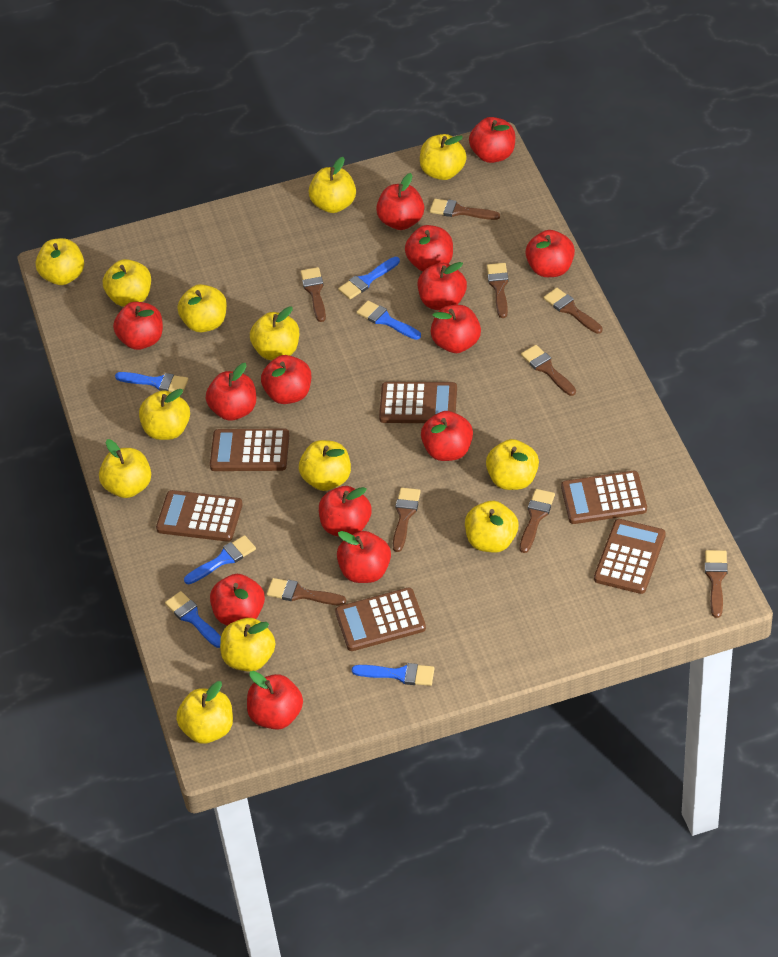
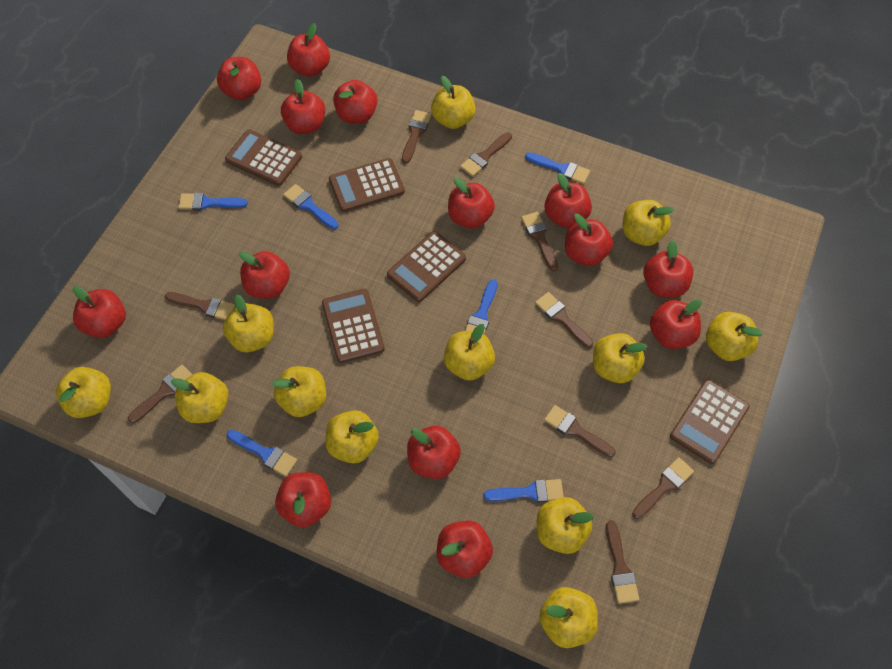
brown calculator: 6 -> 5
yellow apple: 13 -> 12

